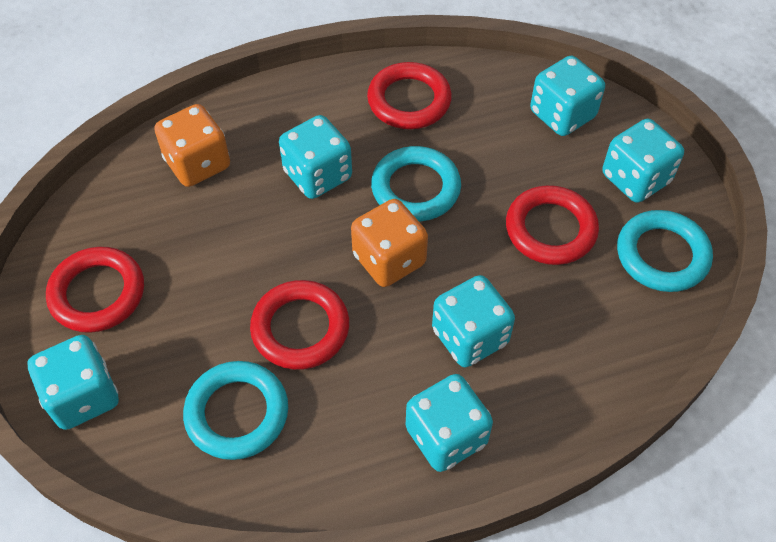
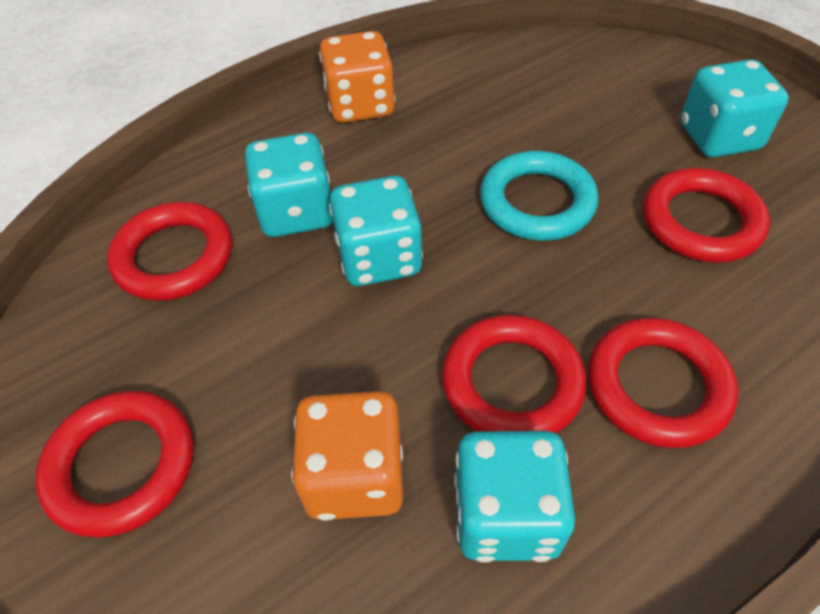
red ring: 4 -> 5
turquoise dice: 6 -> 4
turquoise ring: 3 -> 1

